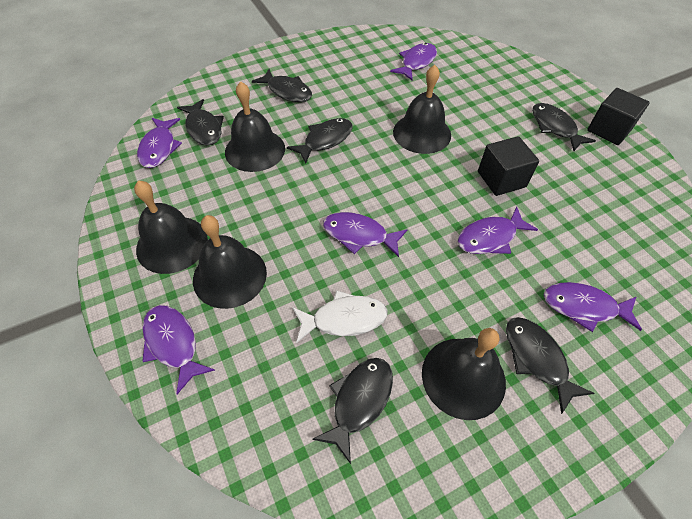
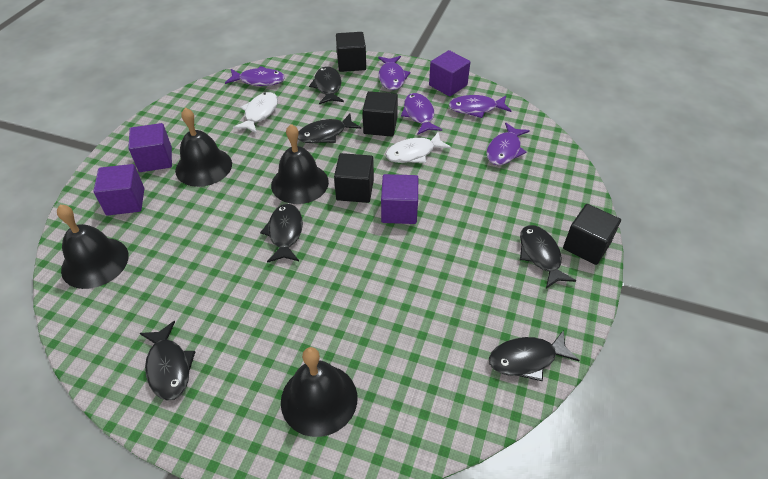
black bell: 5 -> 4
black cube: 2 -> 4
purple cube: 0 -> 4
purple fish: 6 -> 5
white fish: 1 -> 2

